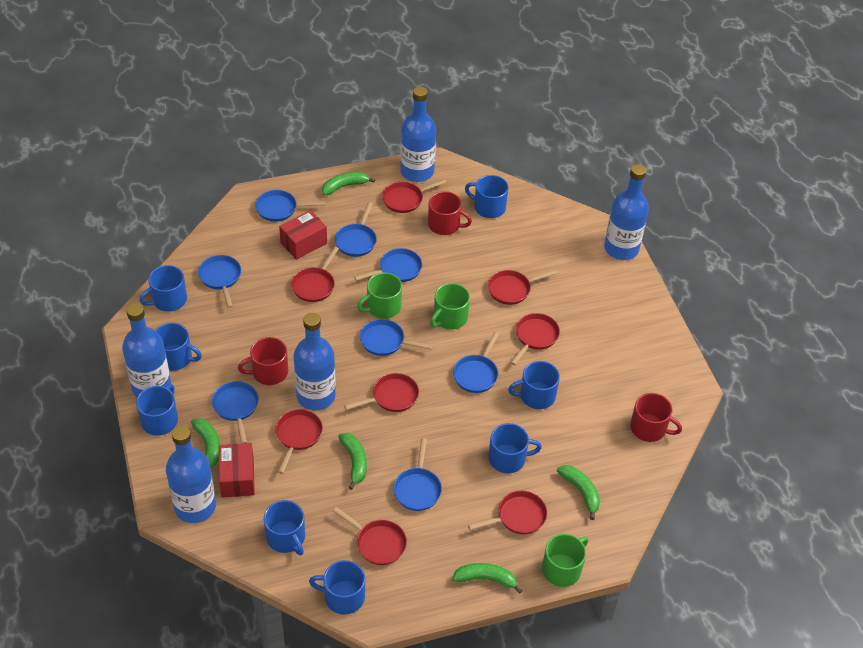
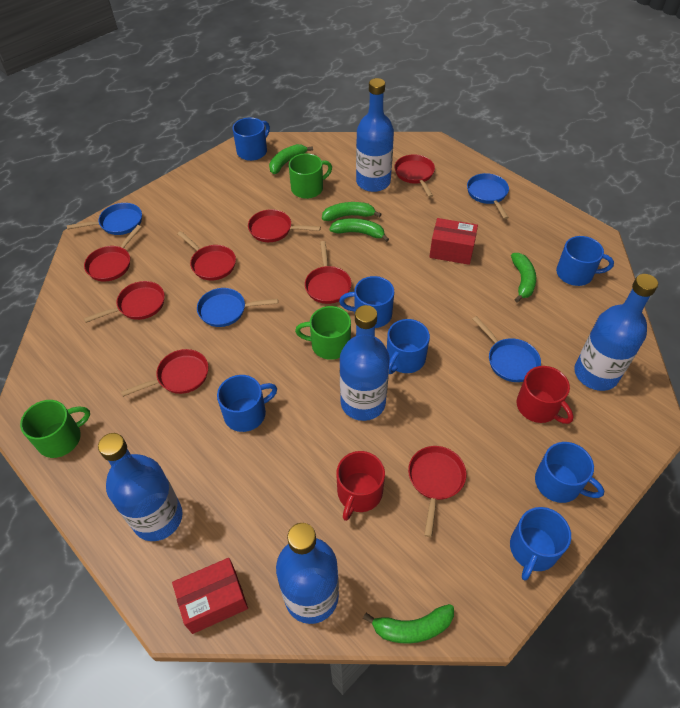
blue mug: 8 -> 7
blue pan: 8 -> 4
red mug: 3 -> 2

